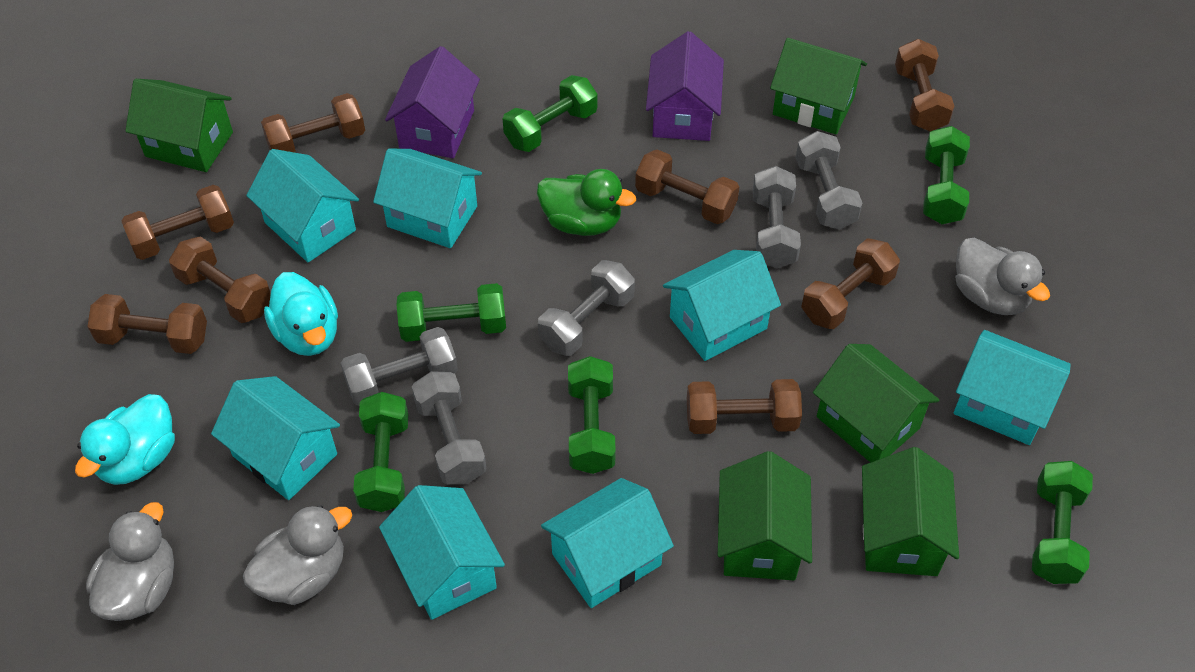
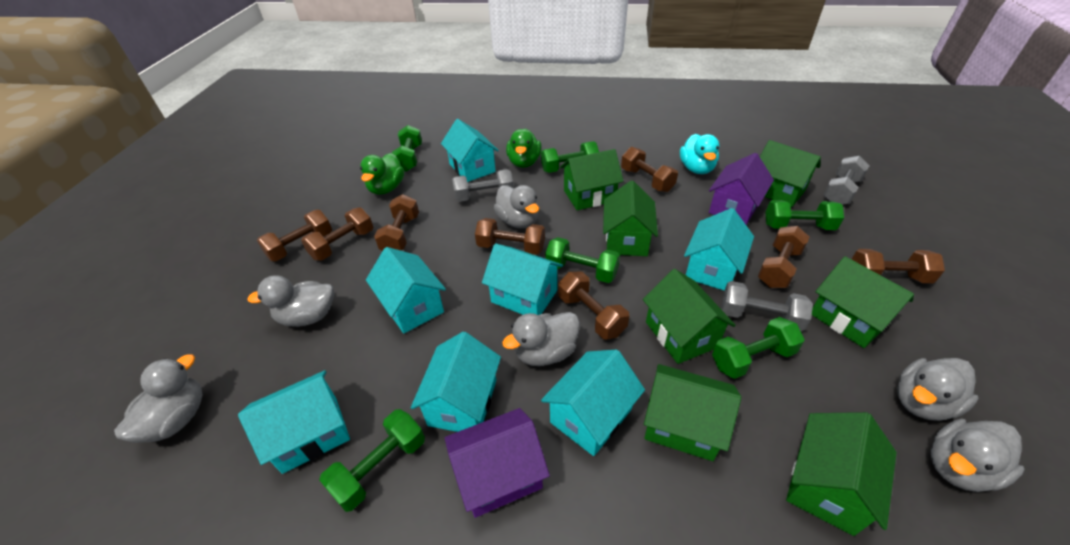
green duck: 1 -> 2
green house: 5 -> 7
grey duck: 3 -> 6
grey dumbbell: 5 -> 3
turquoise duck: 2 -> 1

